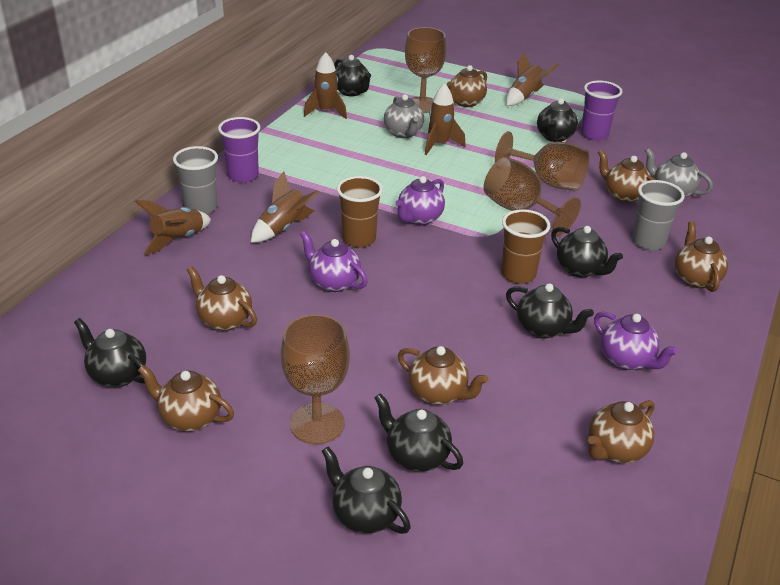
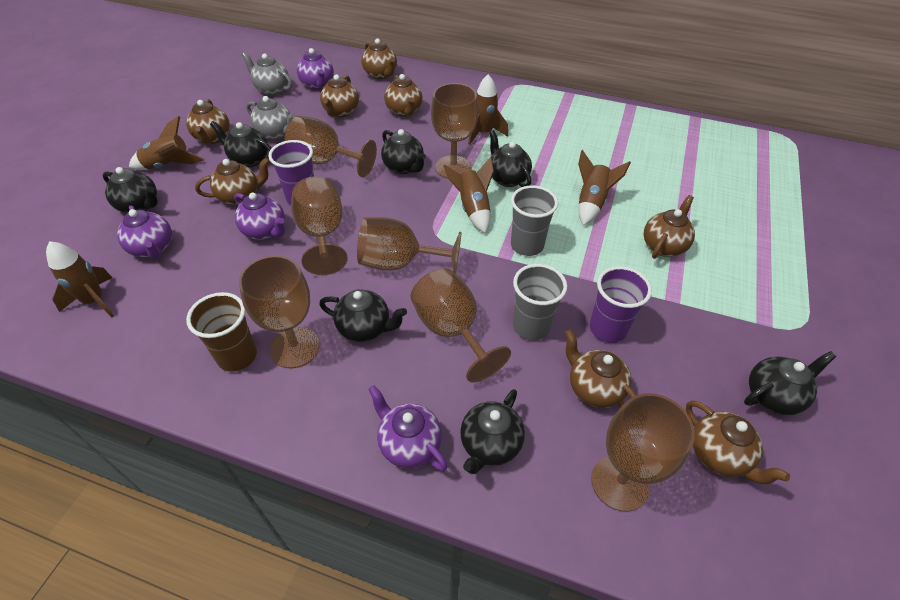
brown cup: 2 -> 1
brown goblet: 4 -> 7
brown teapot: 7 -> 8
purple teapot: 3 -> 4

